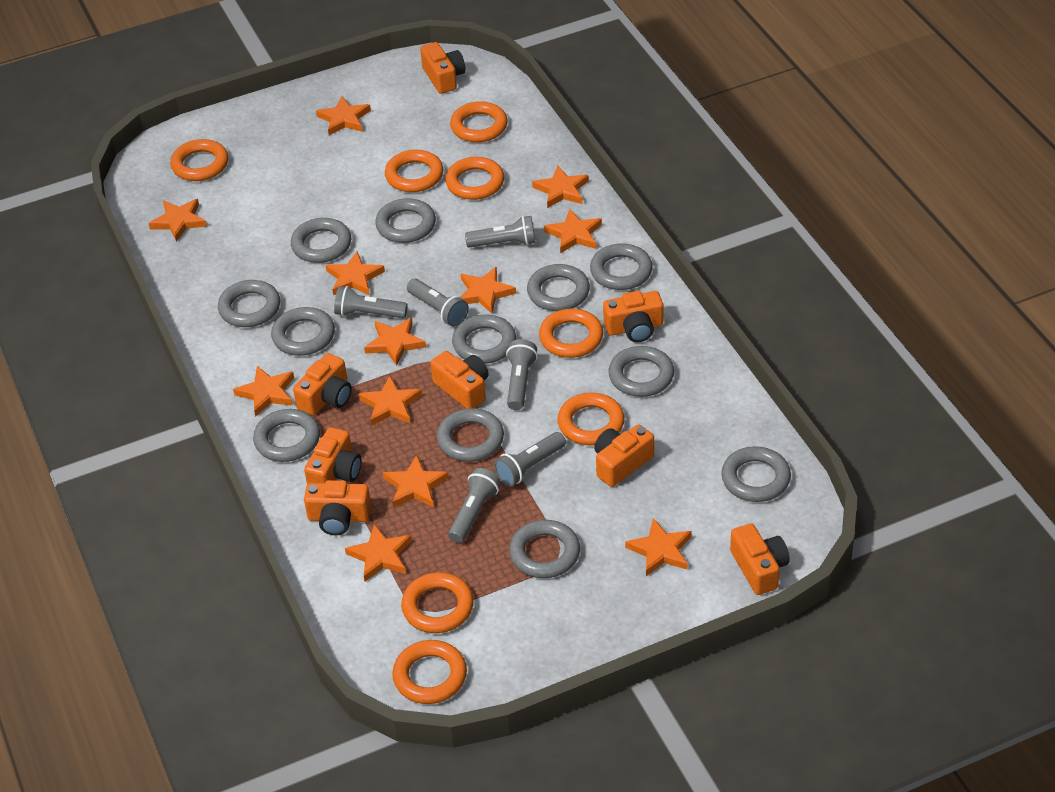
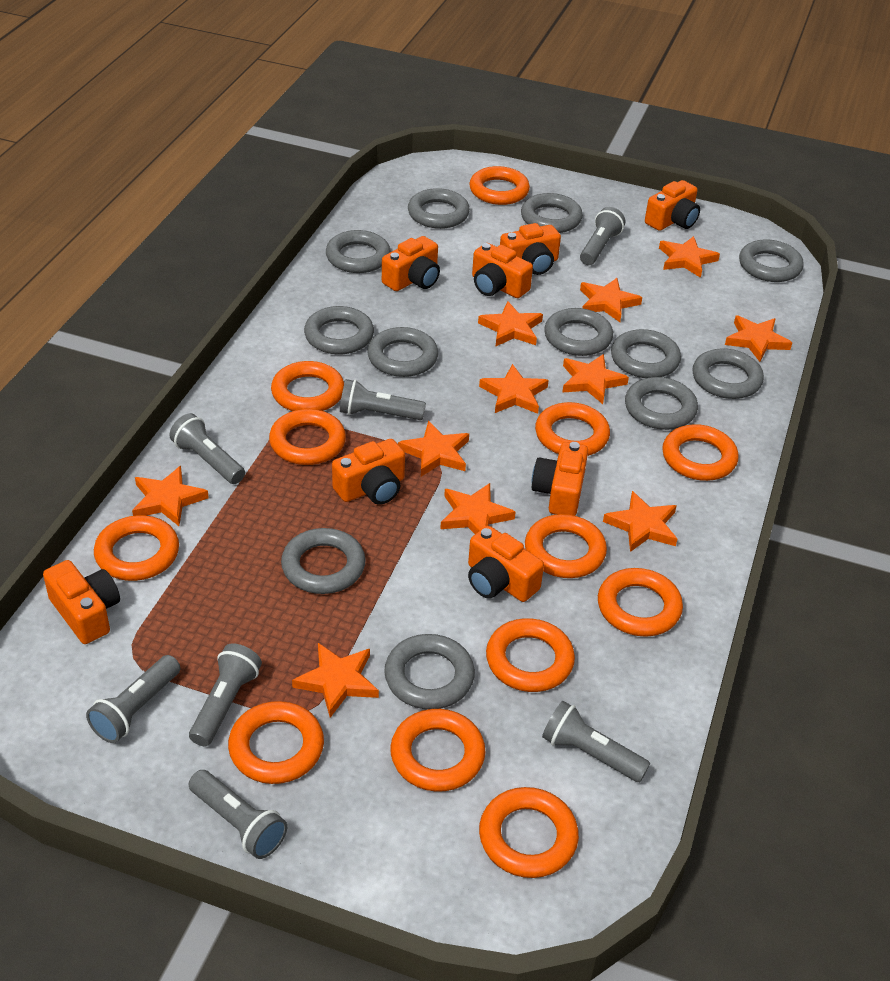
grey flashlight: 6 -> 7
orange ring: 8 -> 12
orange star: 12 -> 11

